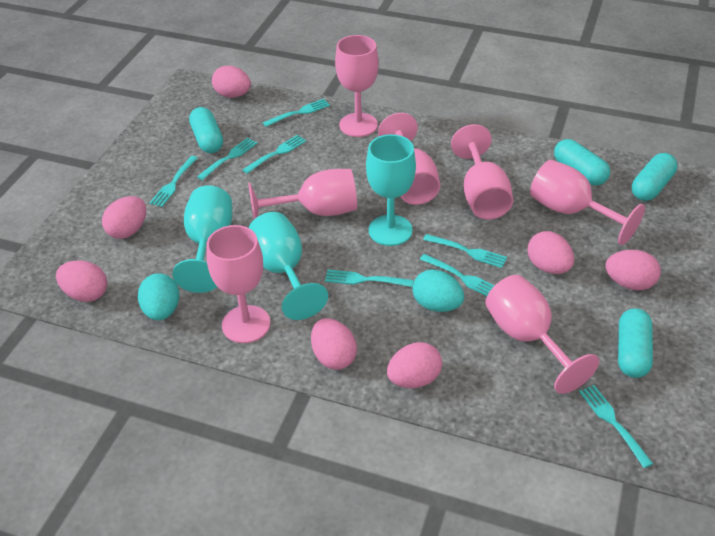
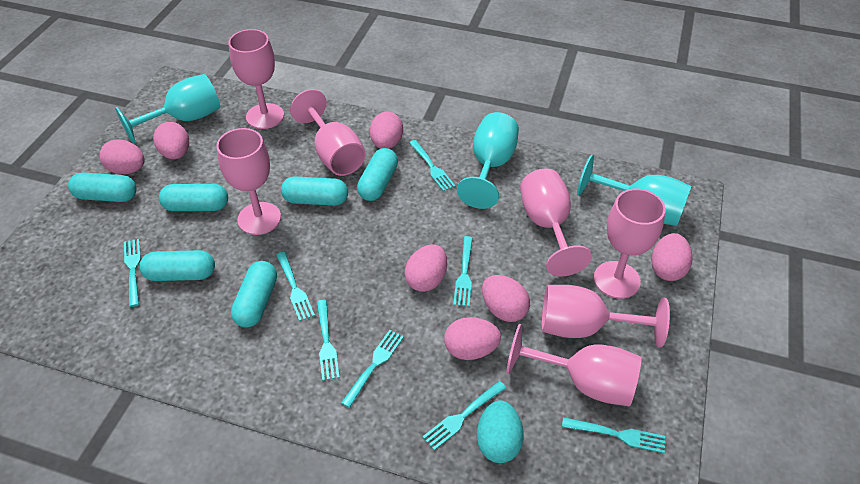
turquoise capsule: 4 -> 6
turquoise egg: 2 -> 1

